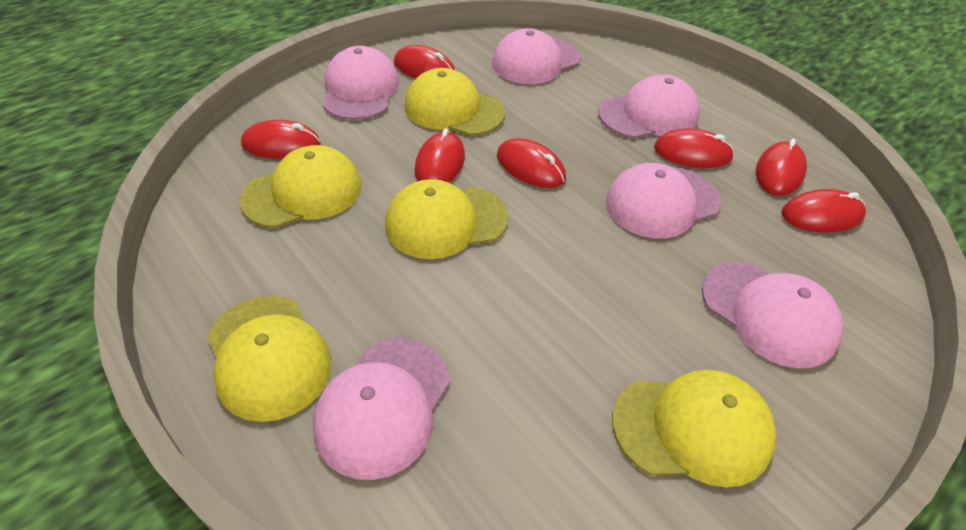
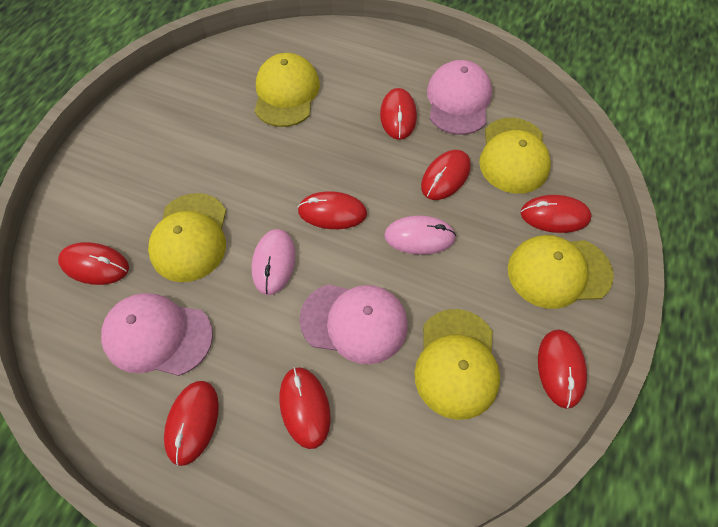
pink cap: 6 -> 3
pink mouse: 0 -> 2
red mouse: 7 -> 8

